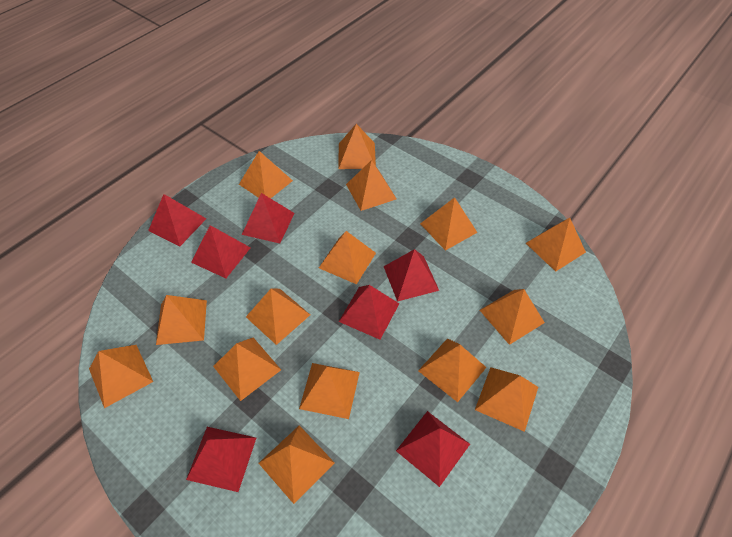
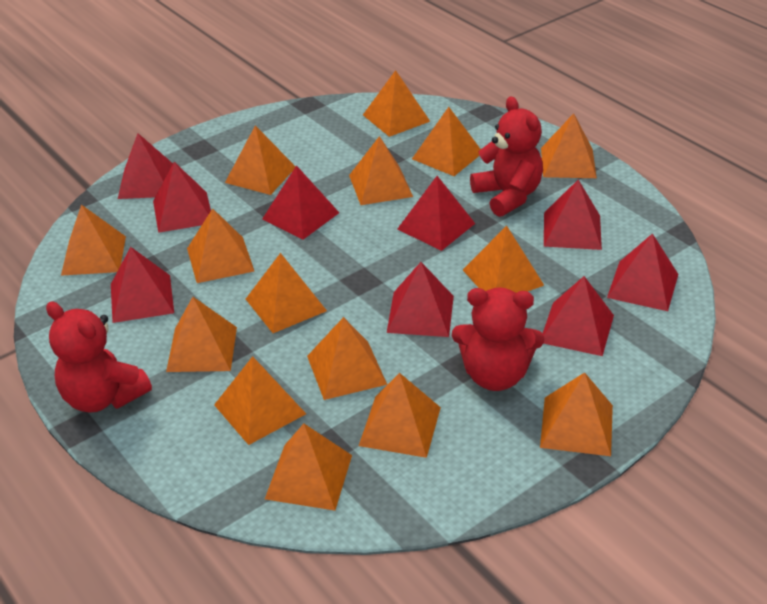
red pyramid: 7 -> 9
red teddy bear: 0 -> 3

